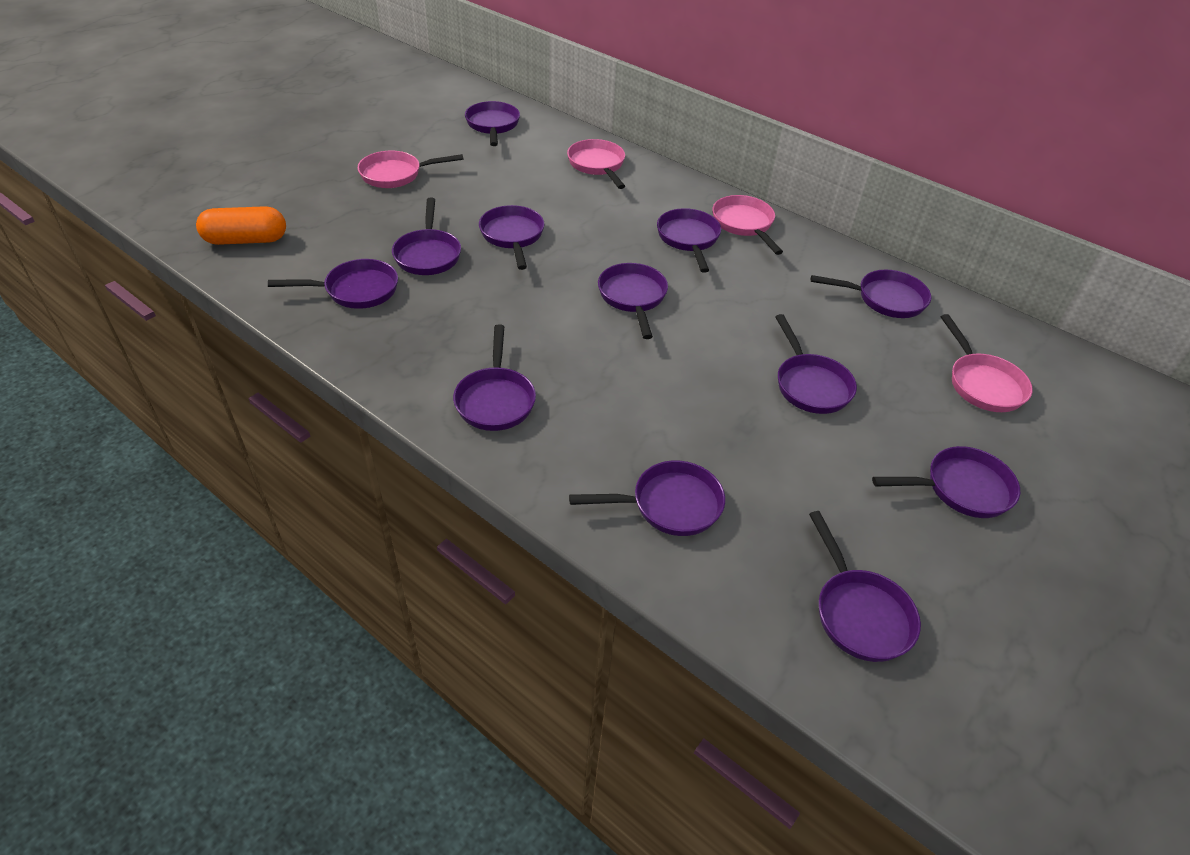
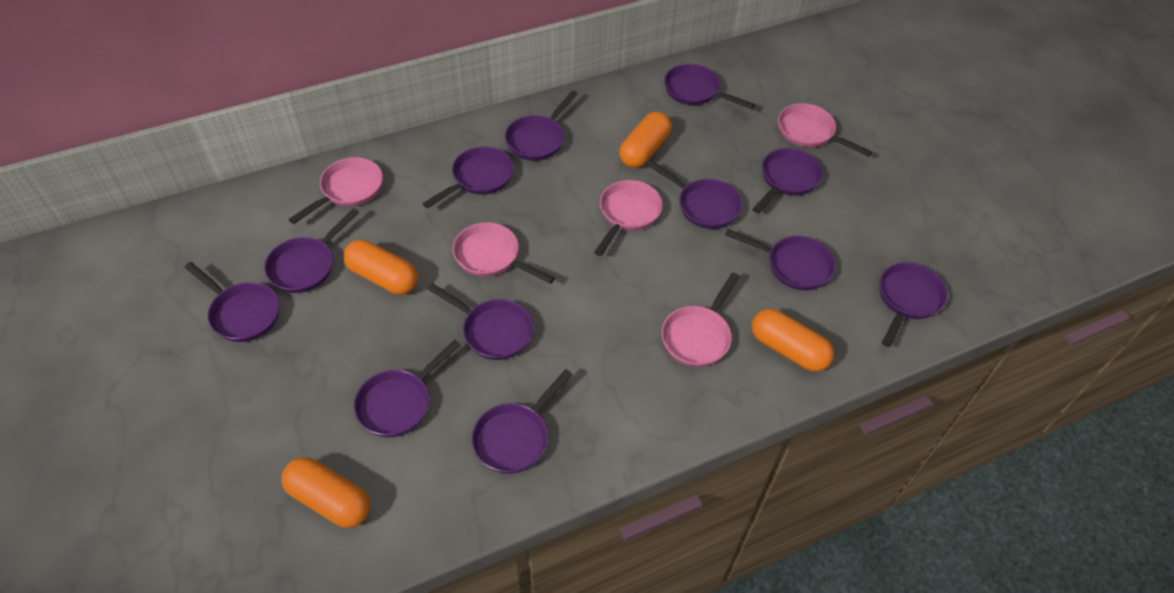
orange capsule: 1 -> 4
pink pan: 4 -> 5

